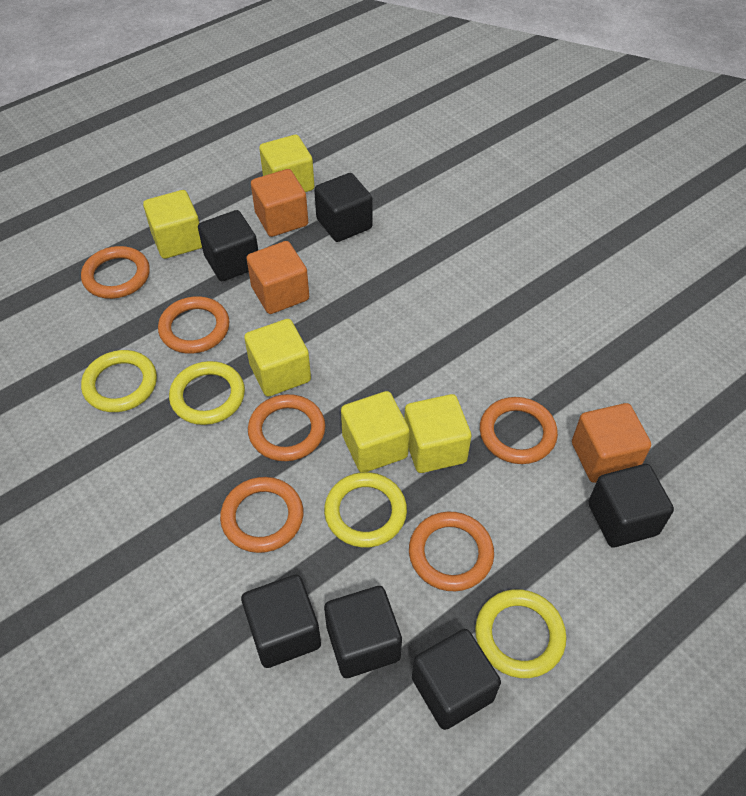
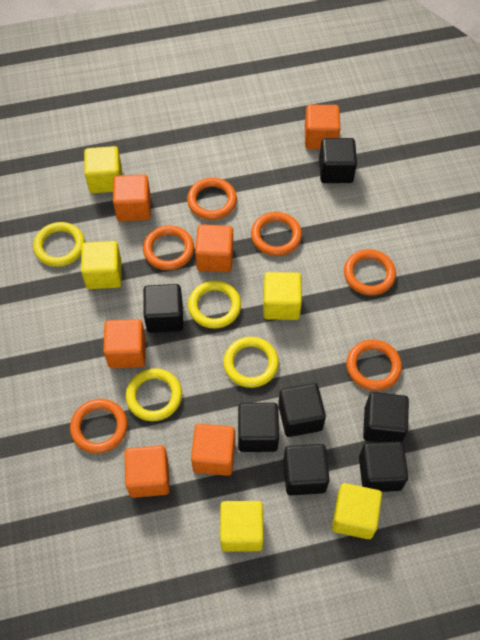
black cube: 6 -> 7
orange cube: 3 -> 6

